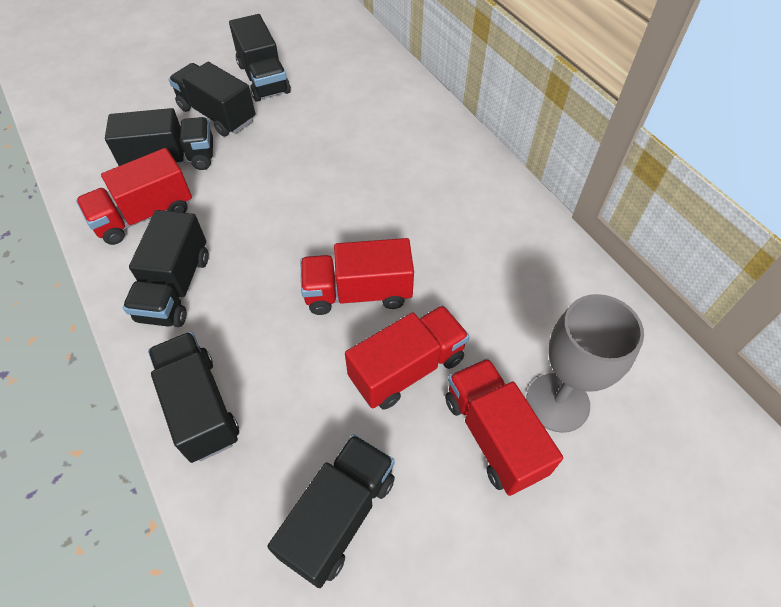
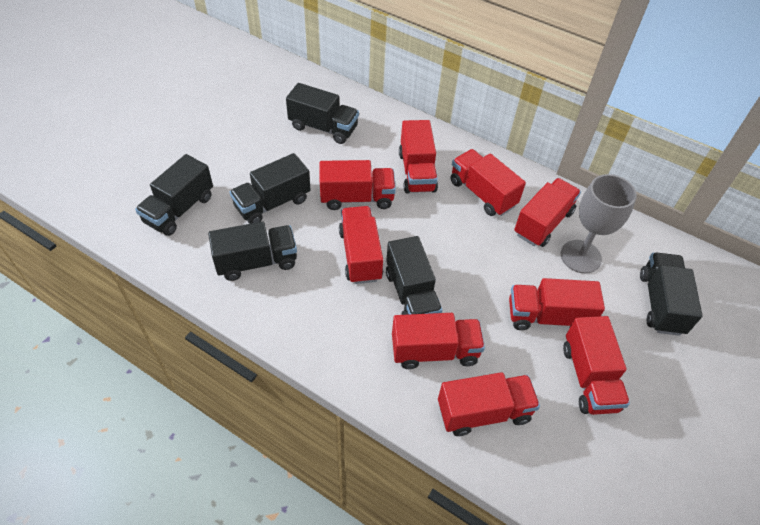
red truck: 4 -> 9

